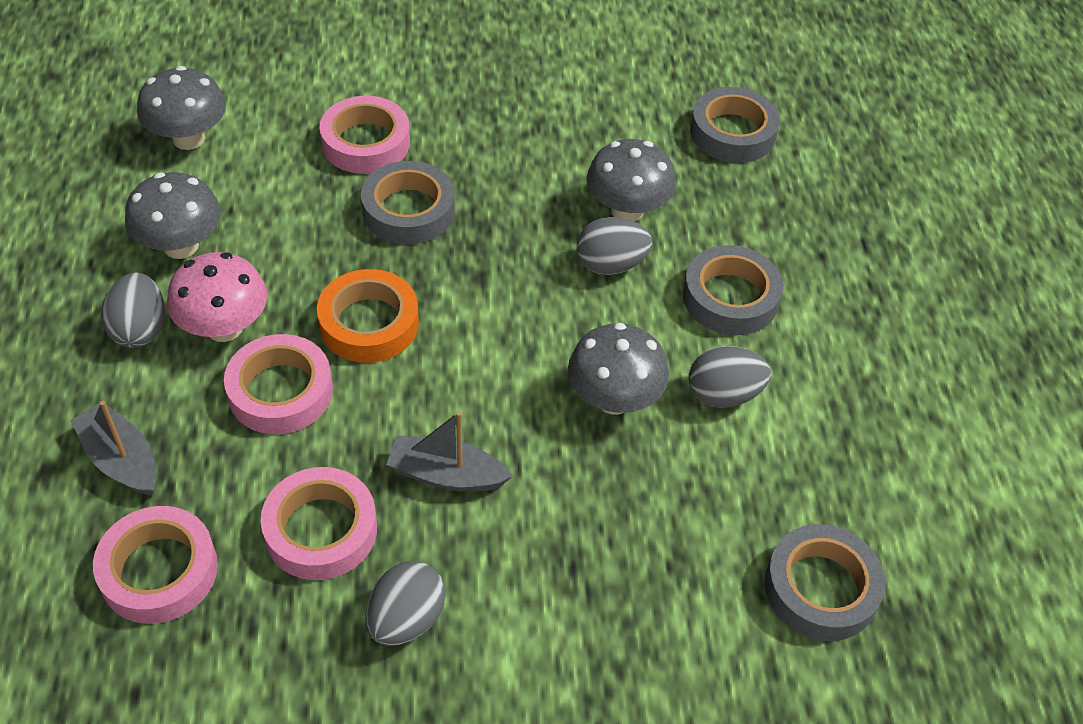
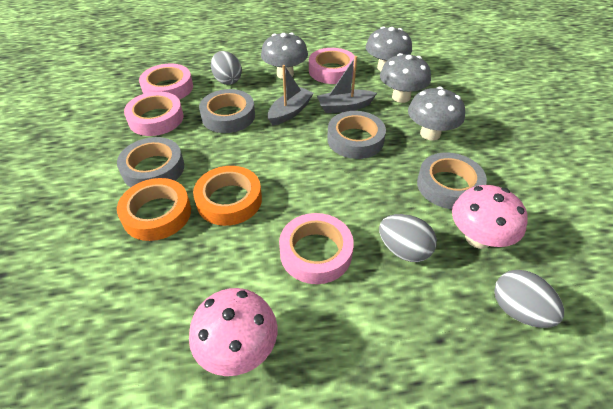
grey egg: 4 -> 3
orange tape: 1 -> 2
pink mushroom: 1 -> 2

